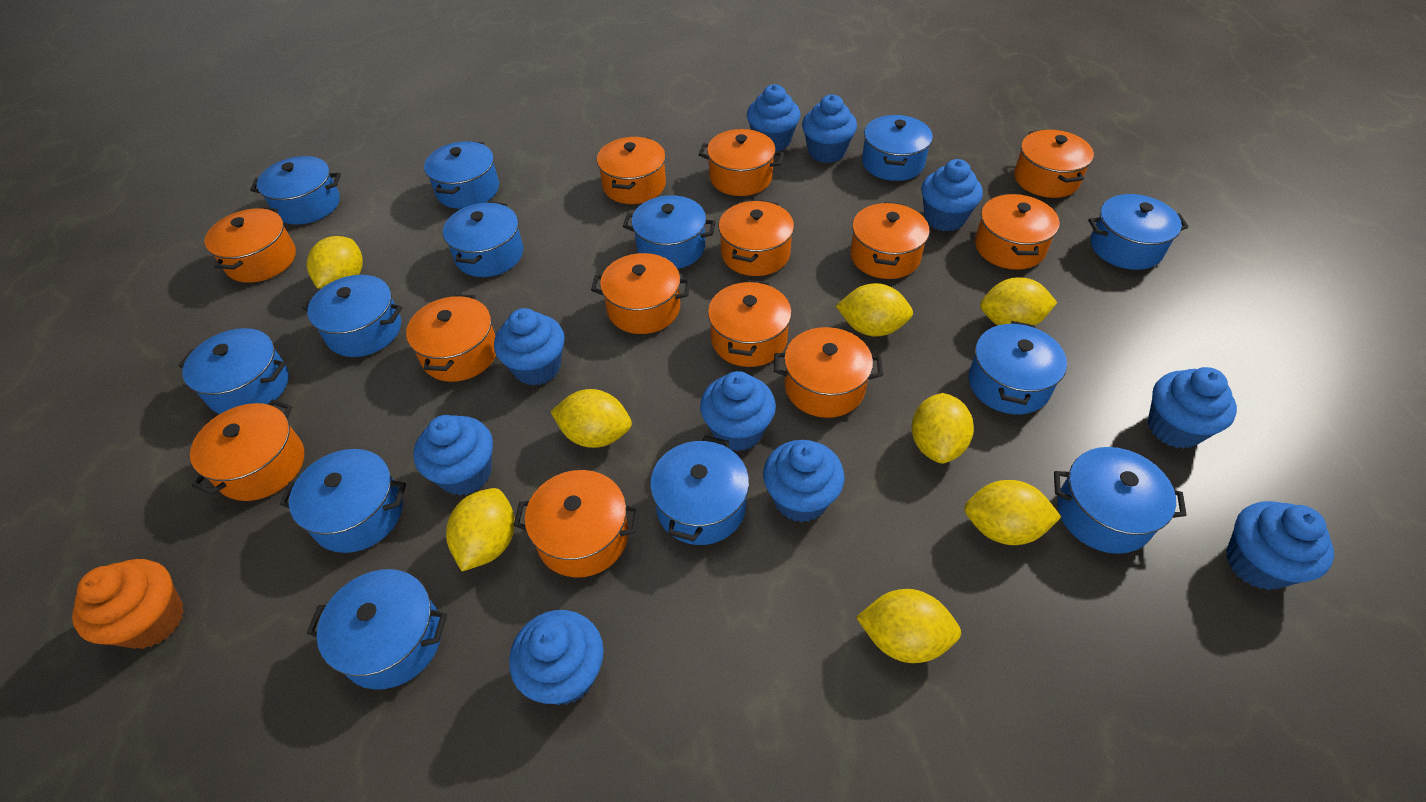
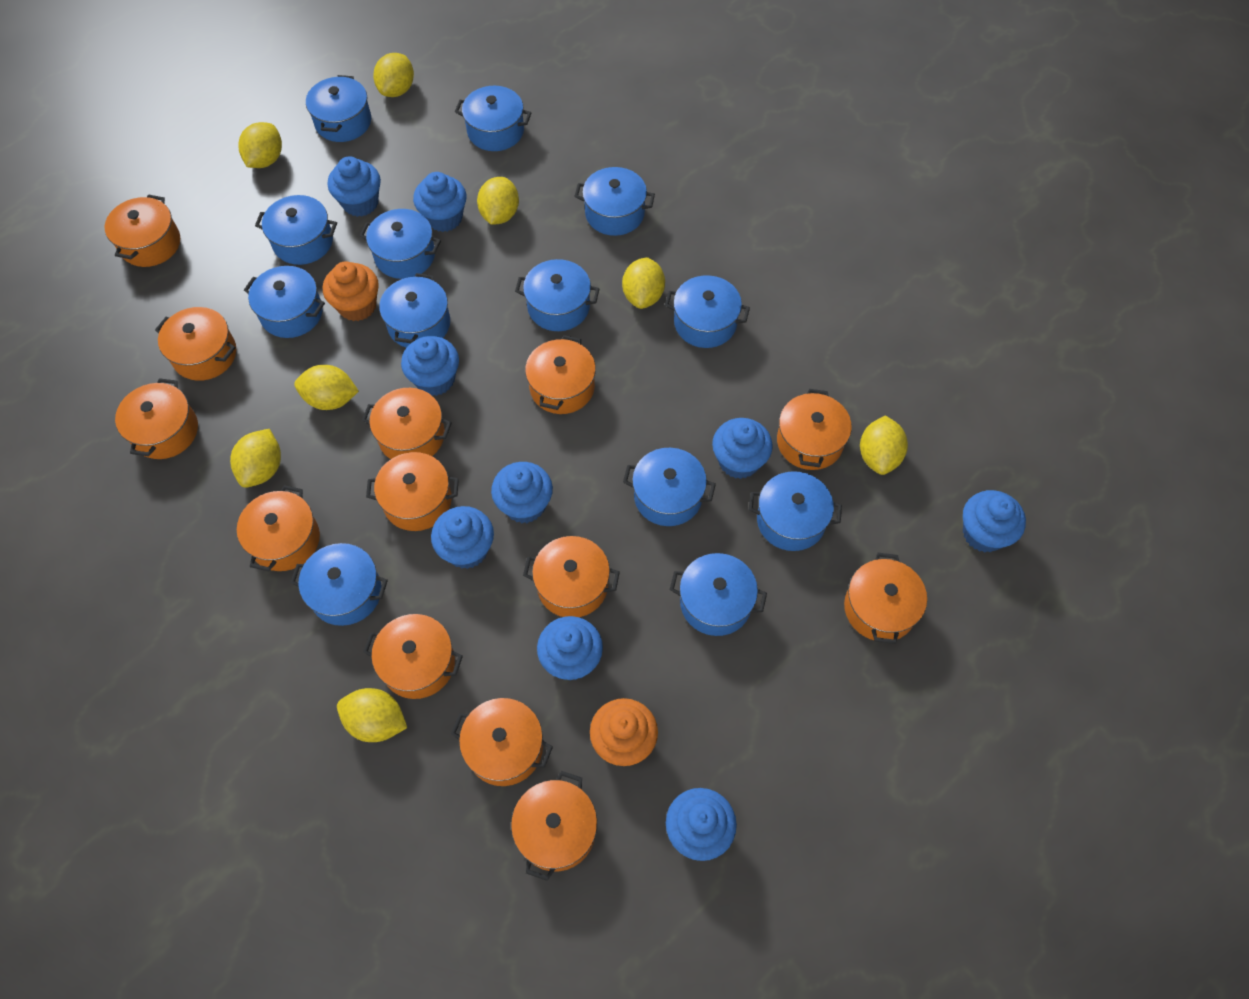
blue cupcake: 10 -> 9
orange cupcake: 1 -> 2

